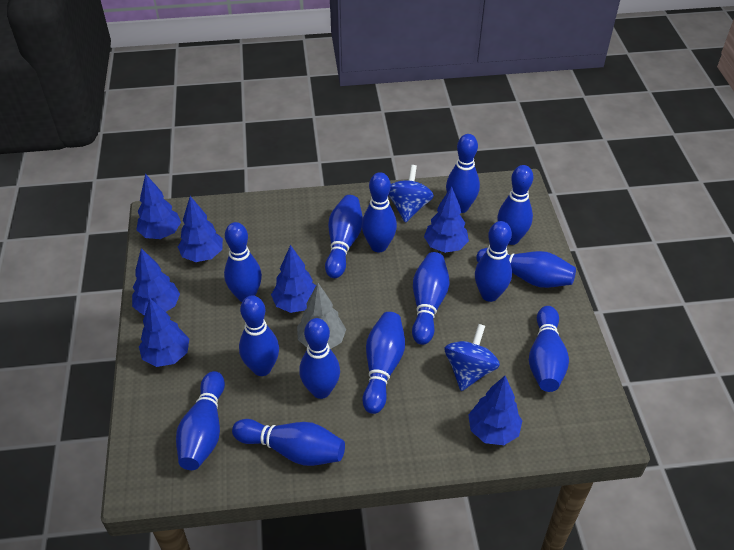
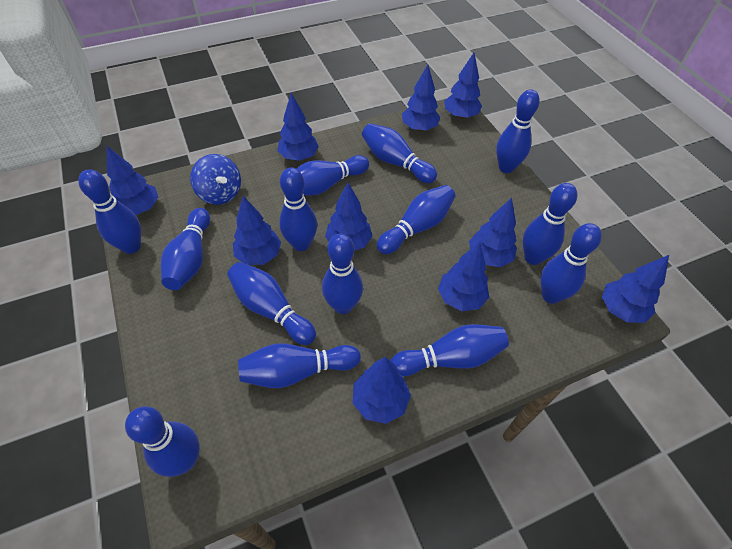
blue spinning top: 2 -> 1
blue tree: 7 -> 10
grey tree: 1 -> 0

